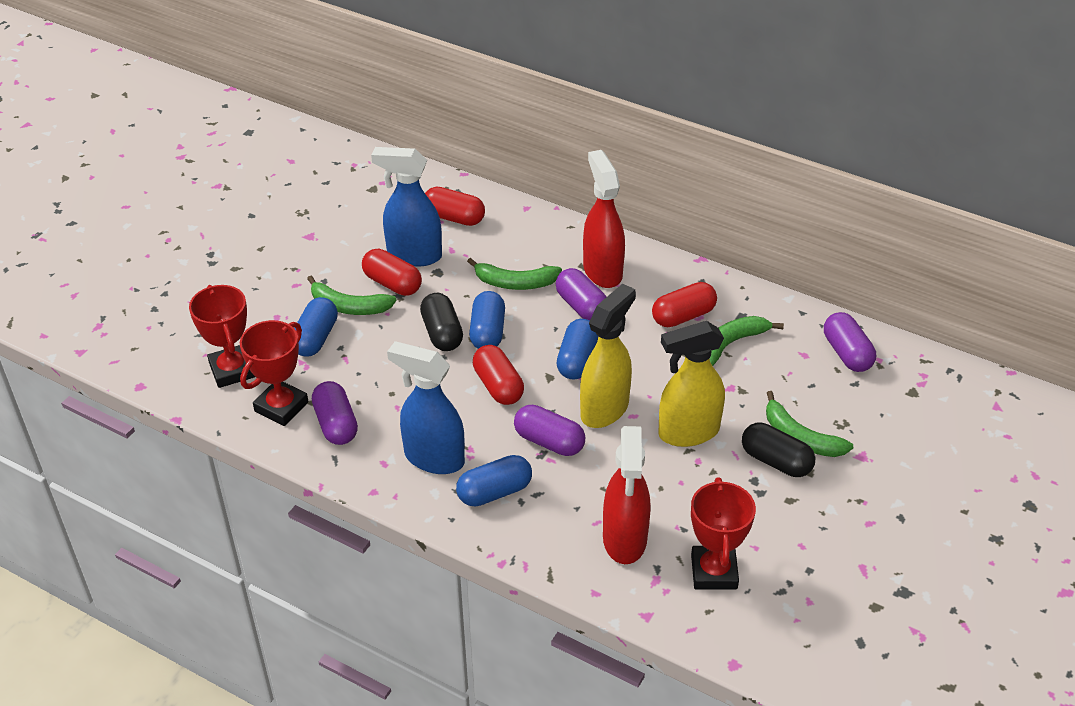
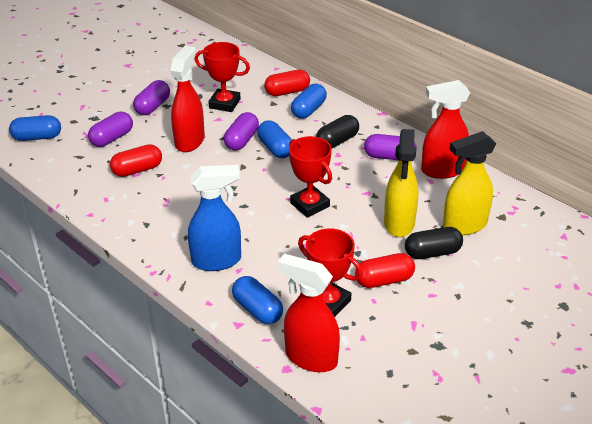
blue spray bottle: 2 -> 1
green banana: 4 -> 0
red capsule: 4 -> 3
red spray bottle: 2 -> 3

